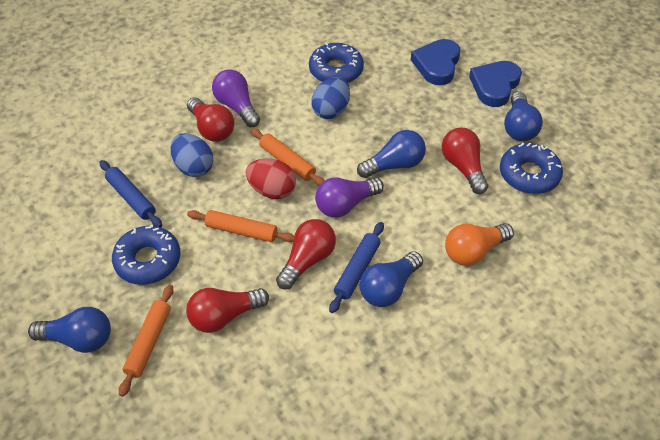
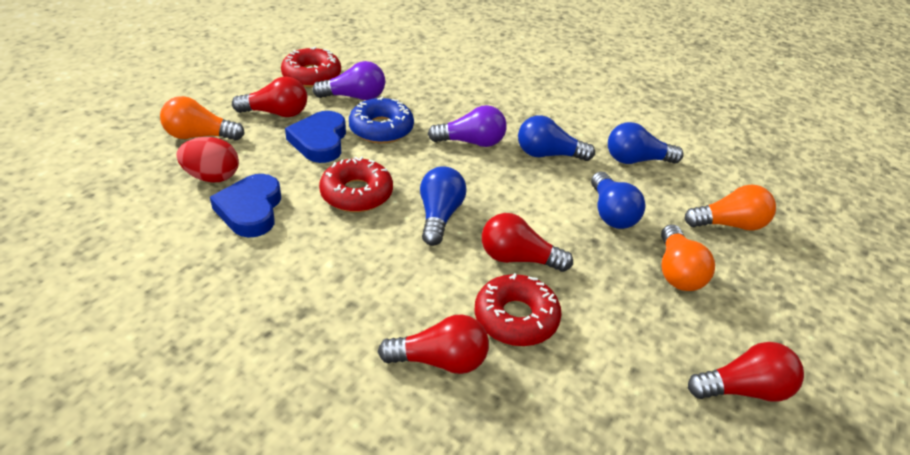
blue donut: 3 -> 1
blue egg: 2 -> 0
blue rolling pin: 2 -> 0
orange light bulb: 1 -> 3
orange rolling pin: 3 -> 0
red donut: 0 -> 3

